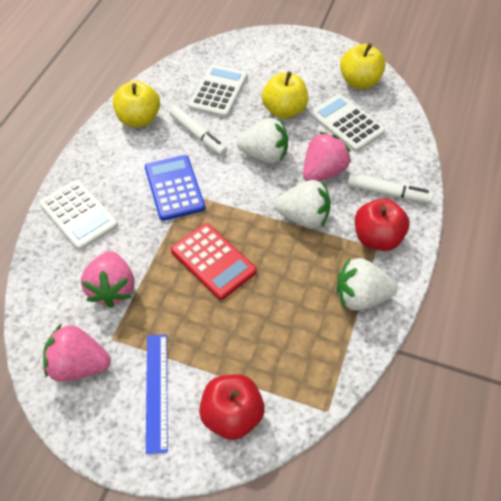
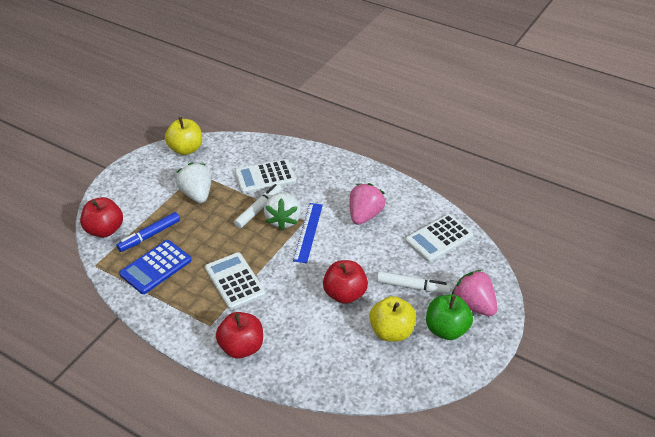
blue marker: 0 -> 1
green apple: 0 -> 1
pink strawberry: 3 -> 2
red apple: 2 -> 3
red calculator: 1 -> 0
white strawberry: 3 -> 2
yellow apple: 3 -> 2

